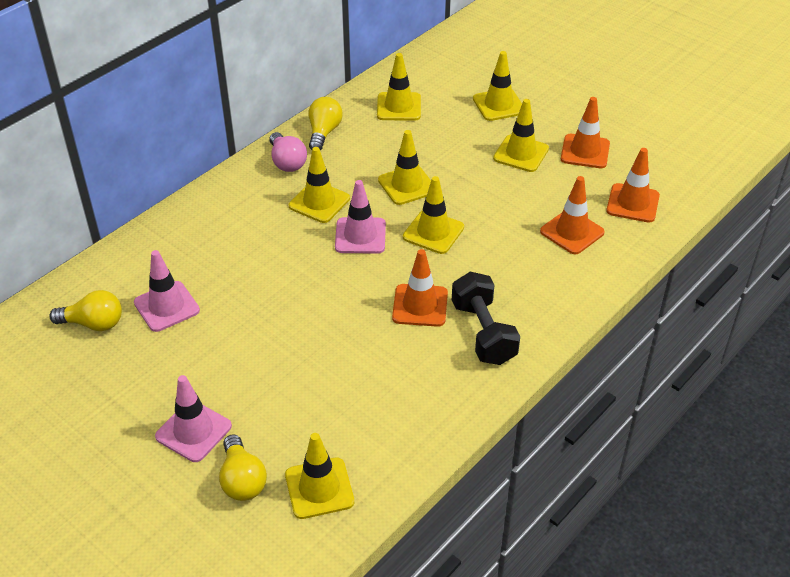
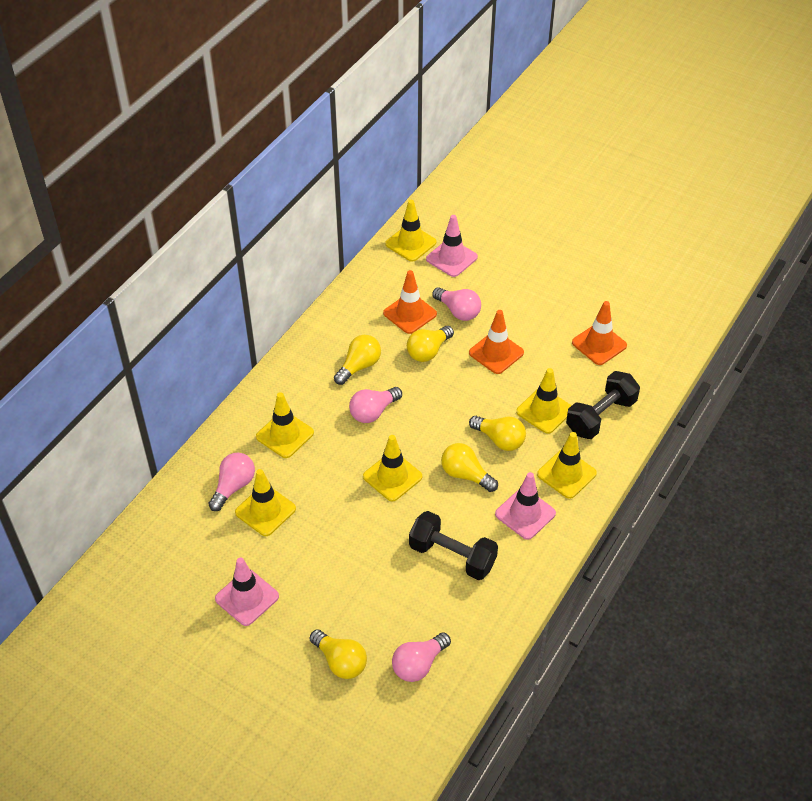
black dumbbell: 1 -> 2
orange traffic cone: 4 -> 3
pink light bulb: 1 -> 4
yellow light bulb: 3 -> 5
yellow traffic cone: 7 -> 6

